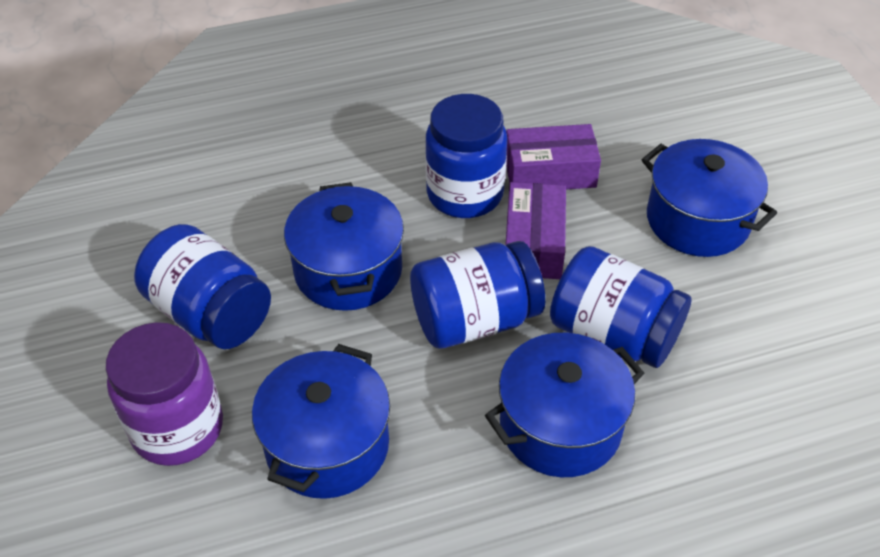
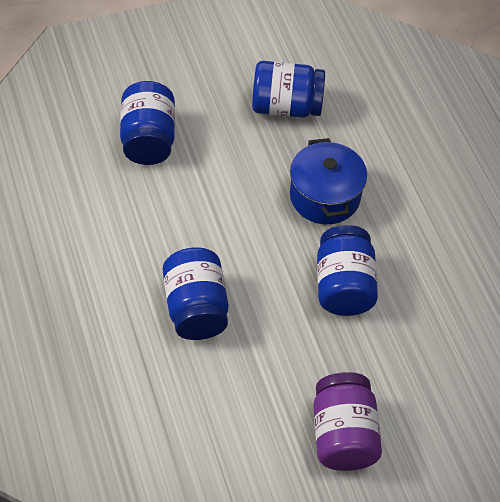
blue pot: 4 -> 1
purple box: 2 -> 0

